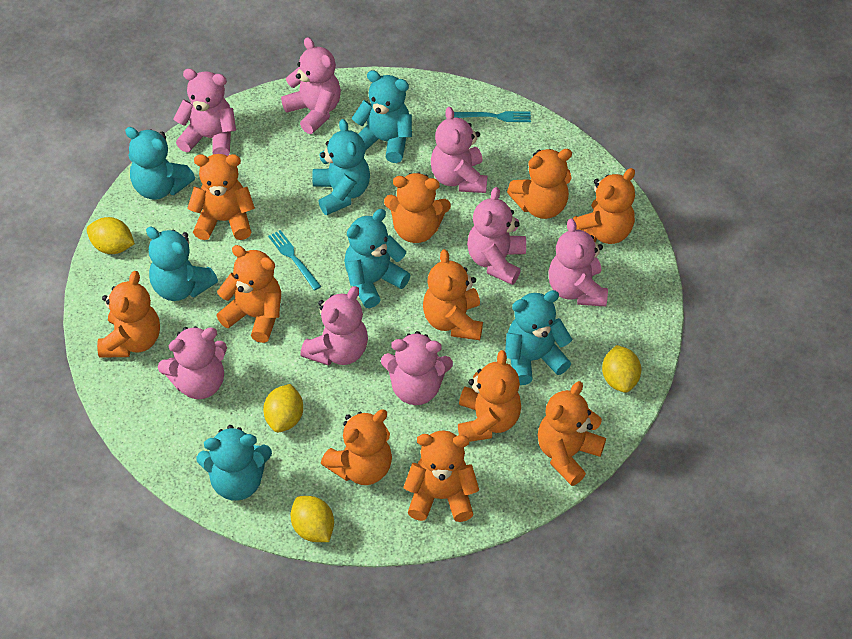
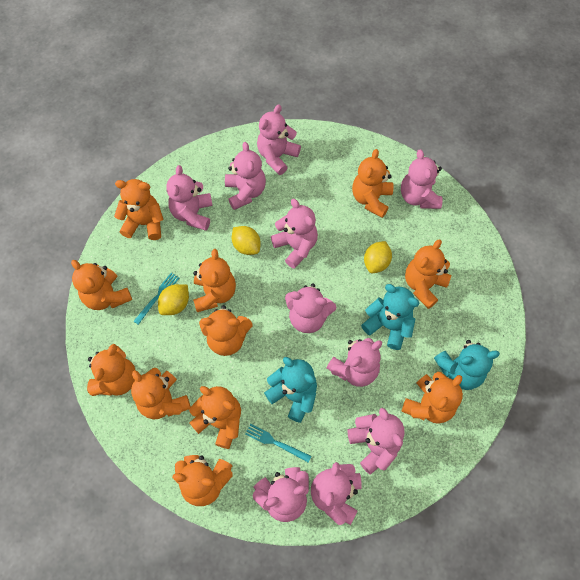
pink teddy bear: 8 -> 10
turquoise teddy bear: 7 -> 3
yellow lemon: 4 -> 3

